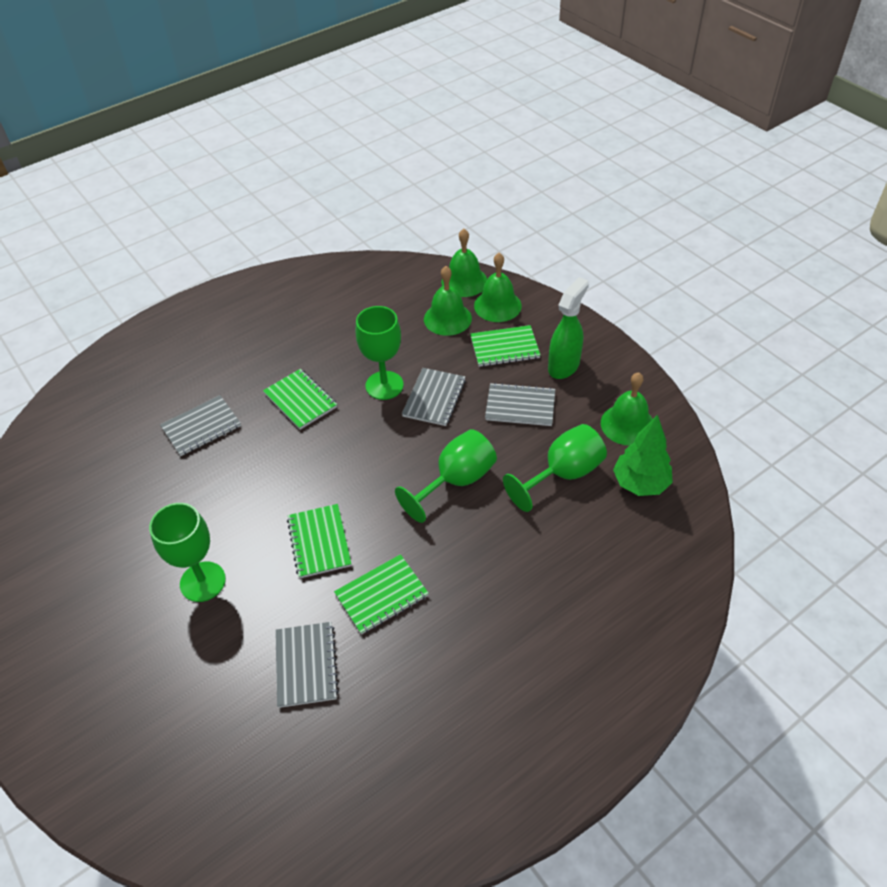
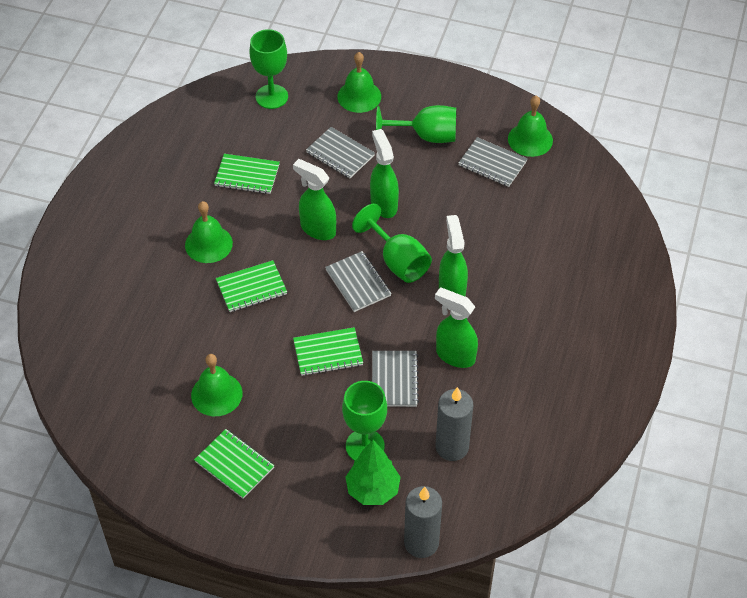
green spray bottle: 1 -> 4
grey candle: 0 -> 2

